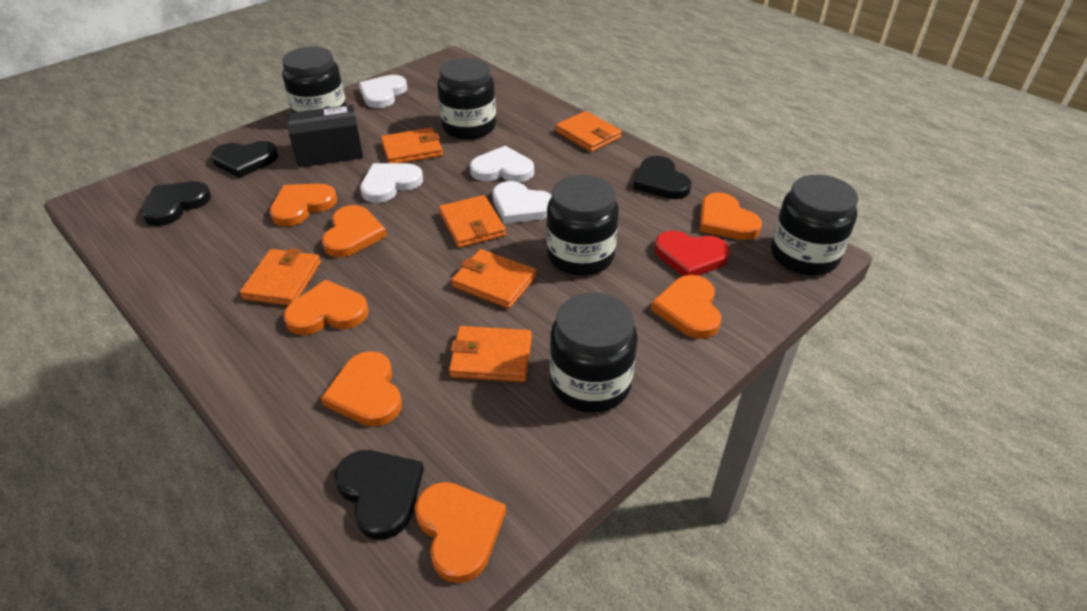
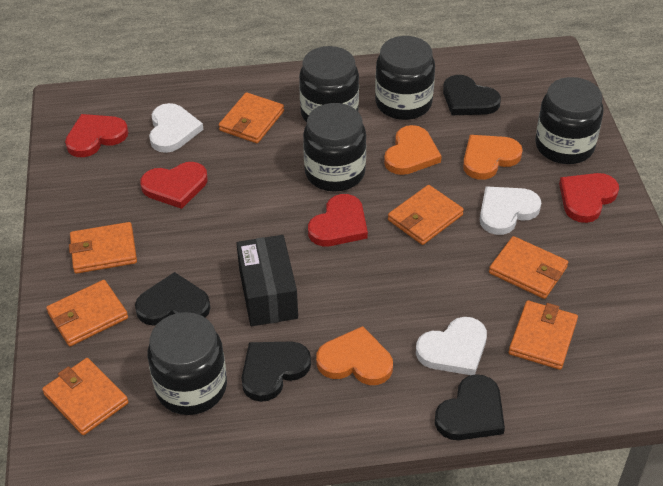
orange heart: 7 -> 3
orange wallet: 6 -> 7
red heart: 1 -> 4
white heart: 4 -> 3

